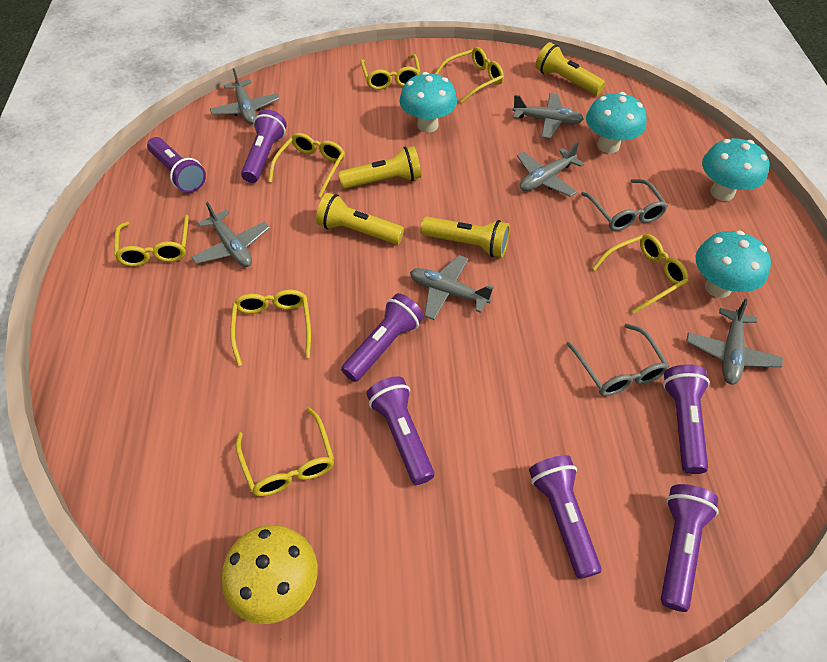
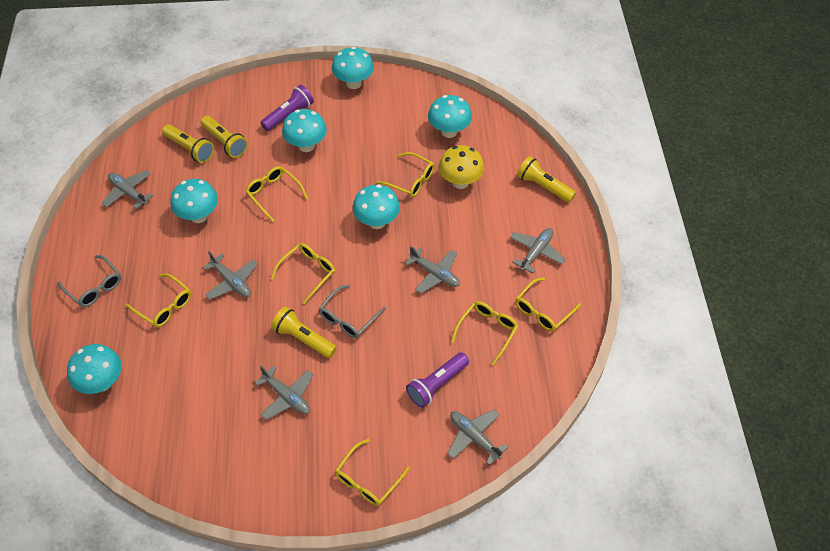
purple flashlight: 7 -> 2
turquoise mushroom: 4 -> 6

